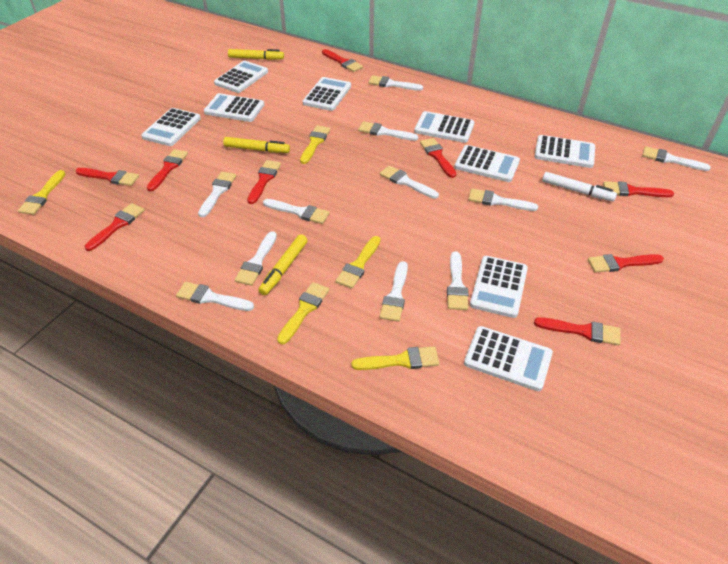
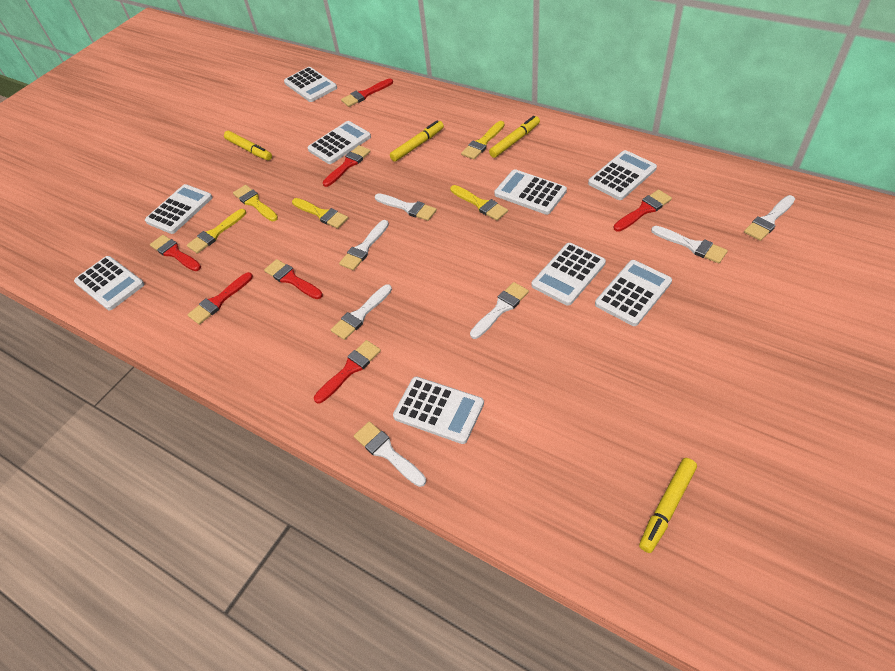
red brush: 9 -> 7
white brush: 11 -> 7
white marker: 1 -> 0
yellow marker: 3 -> 4

